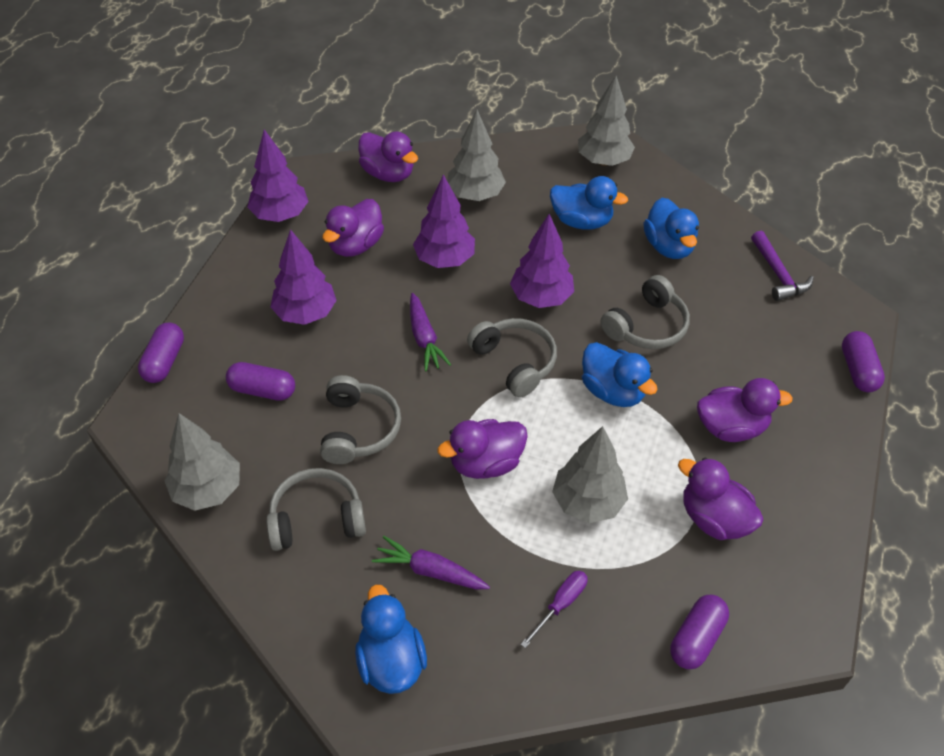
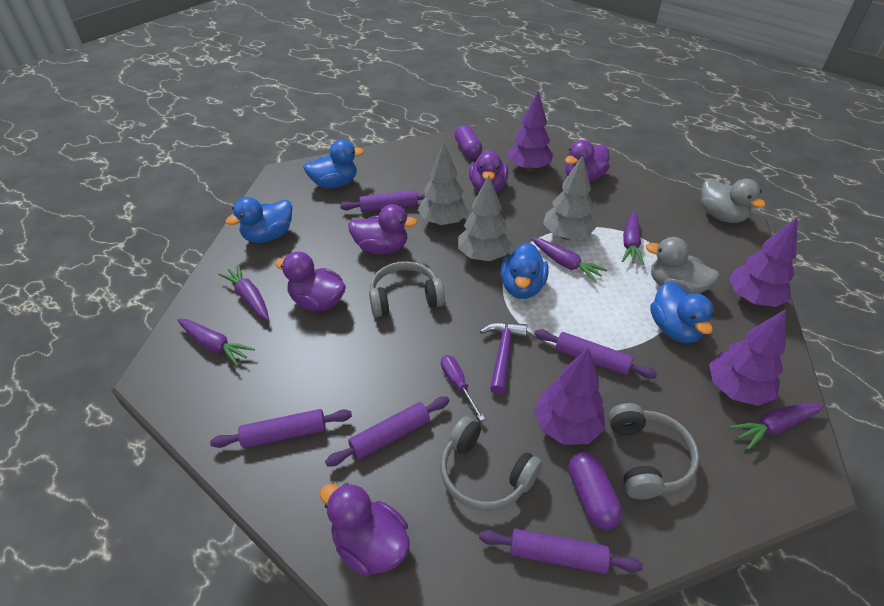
grey duck: 0 -> 2
grey headphones: 4 -> 3
grey tree: 4 -> 3
purple capsule: 4 -> 2
purple carrot: 2 -> 5
purple rolling pin: 0 -> 5

